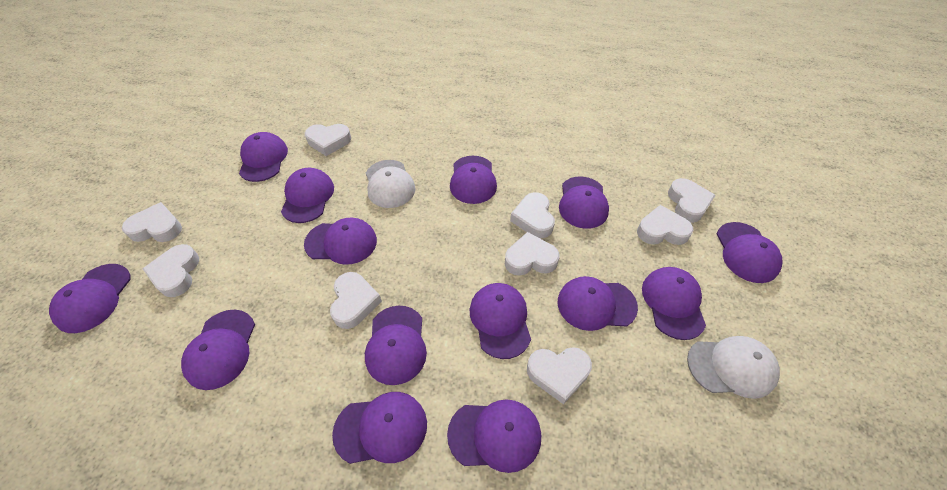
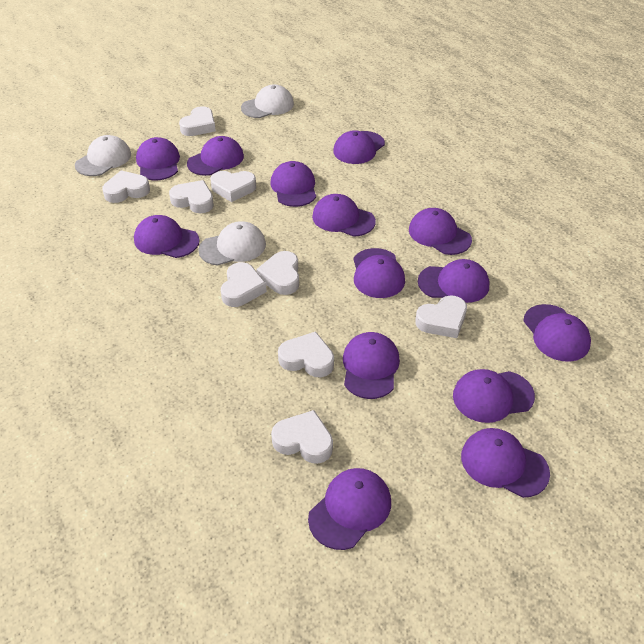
white cap: 2 -> 3

